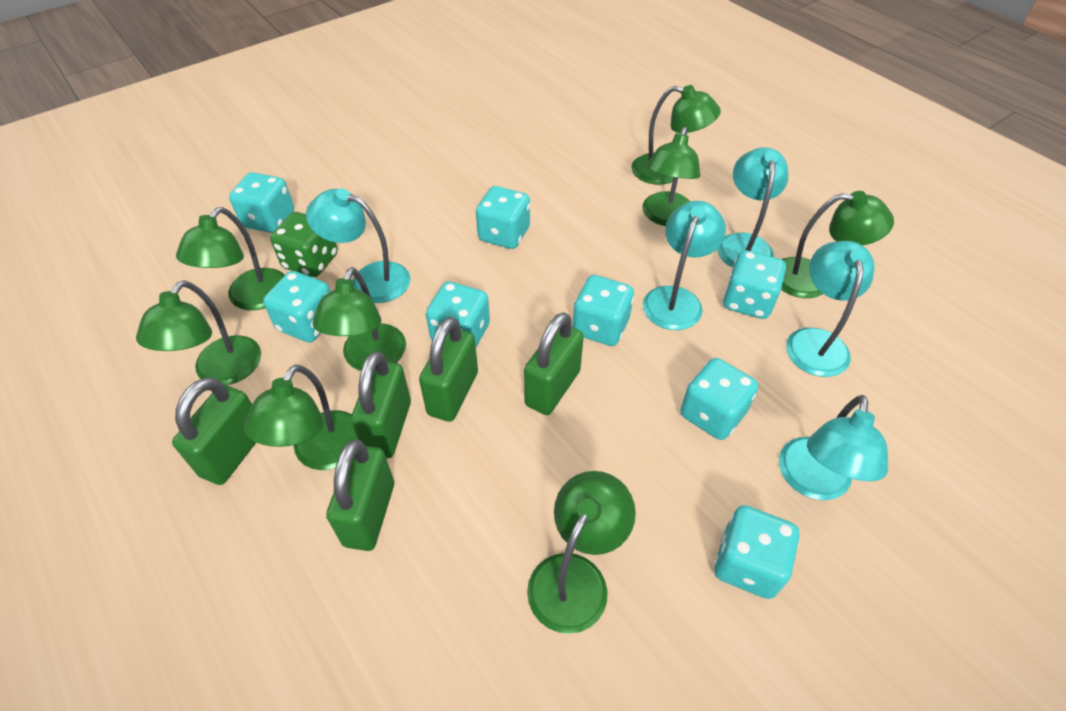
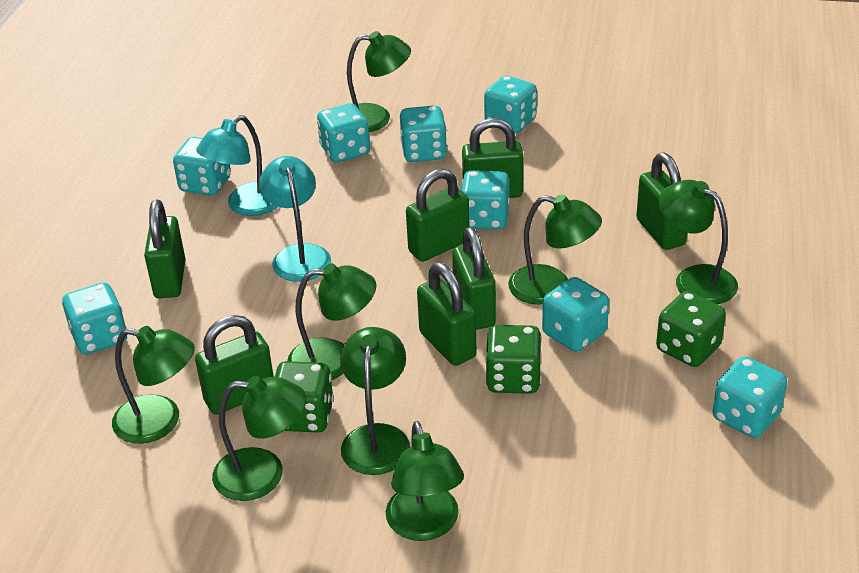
green dice: 1 -> 3
green padlock: 5 -> 7
turquoise lamp: 5 -> 2

